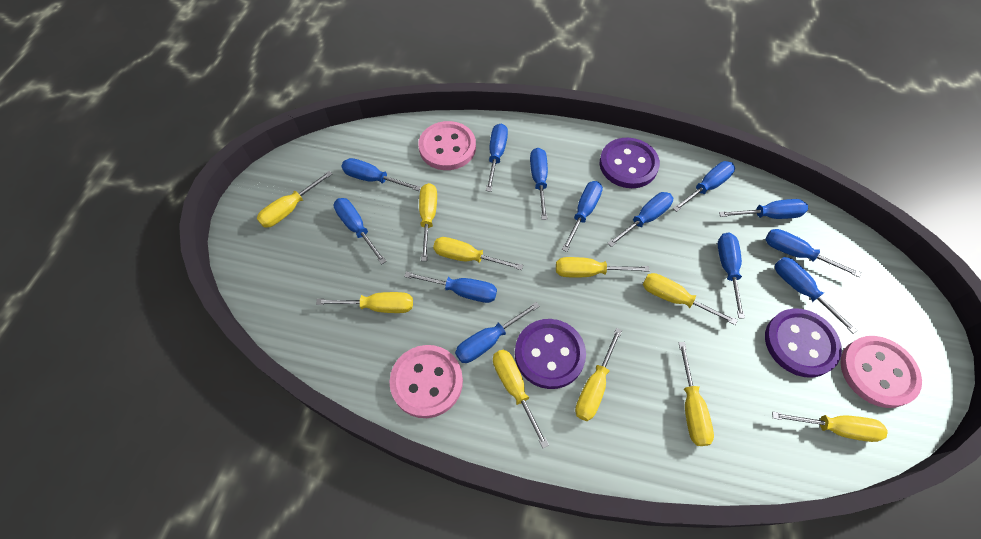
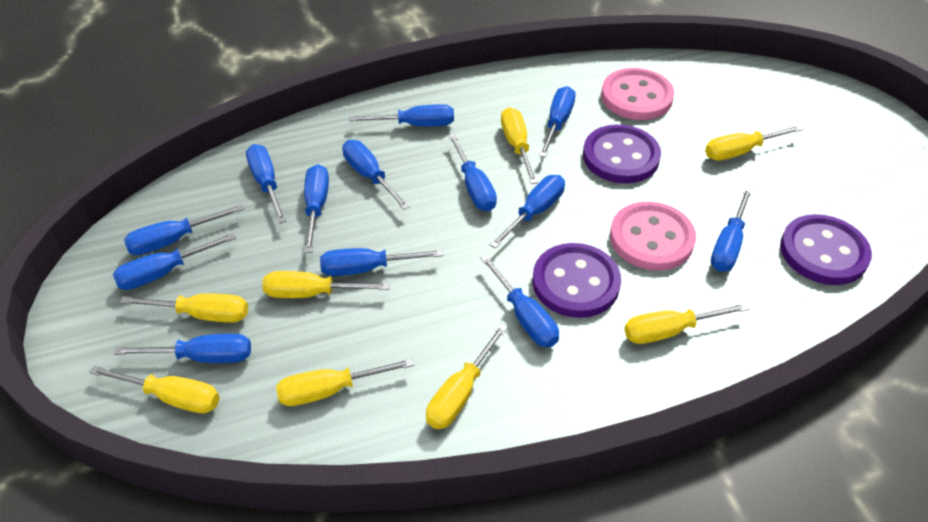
pink button: 3 -> 2
yellow screwdriver: 10 -> 8

